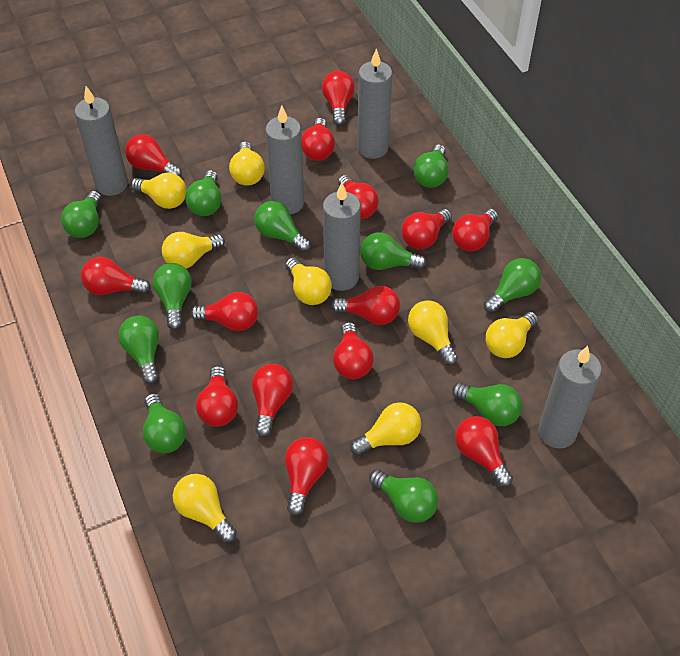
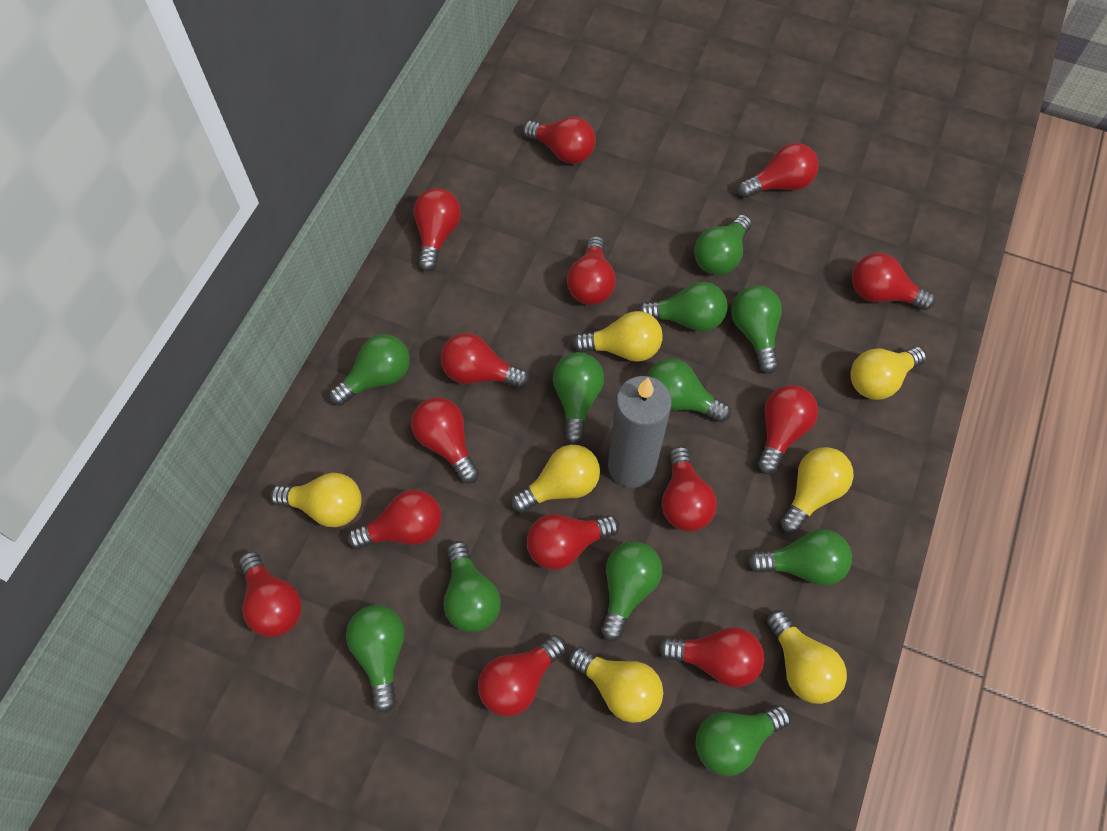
grey candle: 5 -> 1
yellow light bulb: 8 -> 7

